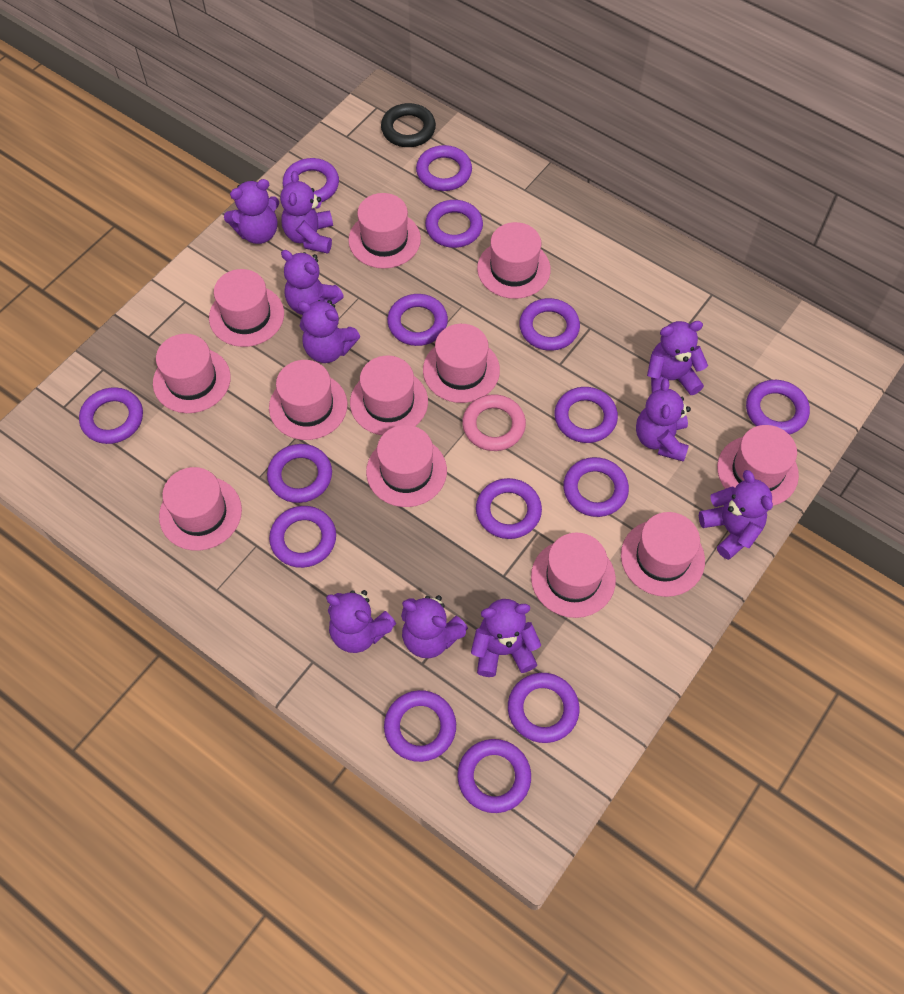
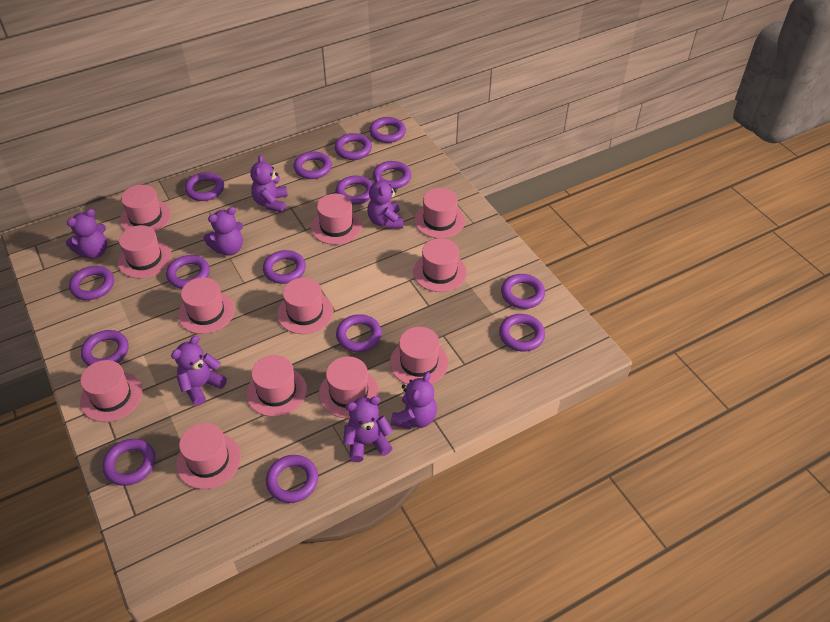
black ring: 1 -> 0
pink ring: 1 -> 0
purple teddy bear: 10 -> 7

